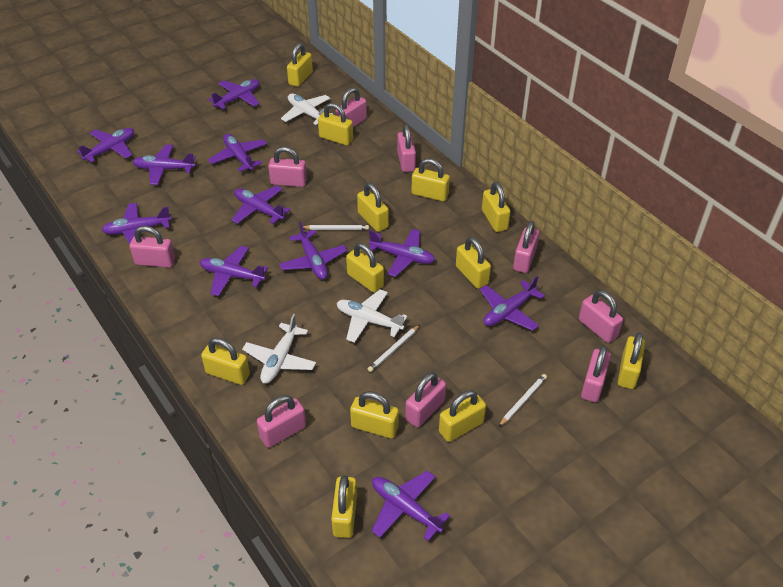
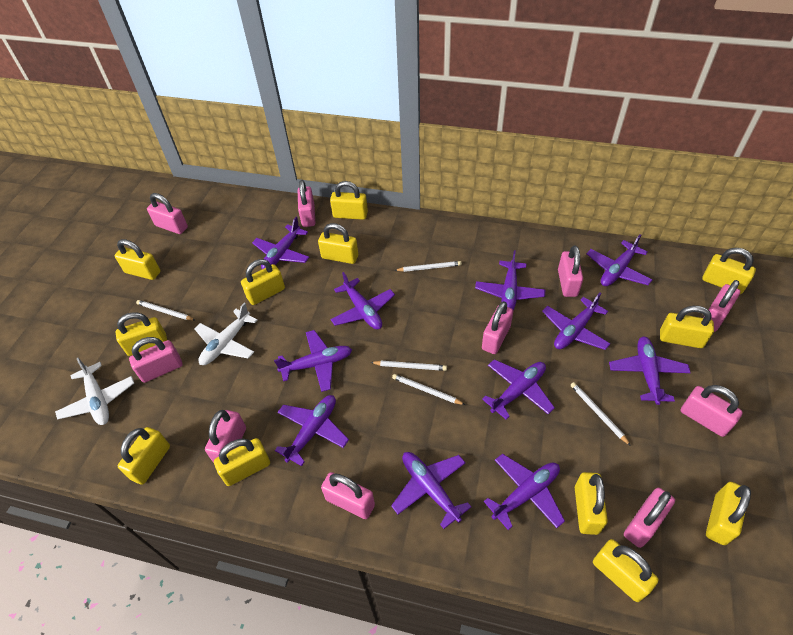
pink padlock: 9 -> 10
white pencil: 3 -> 5
white plane: 3 -> 2

